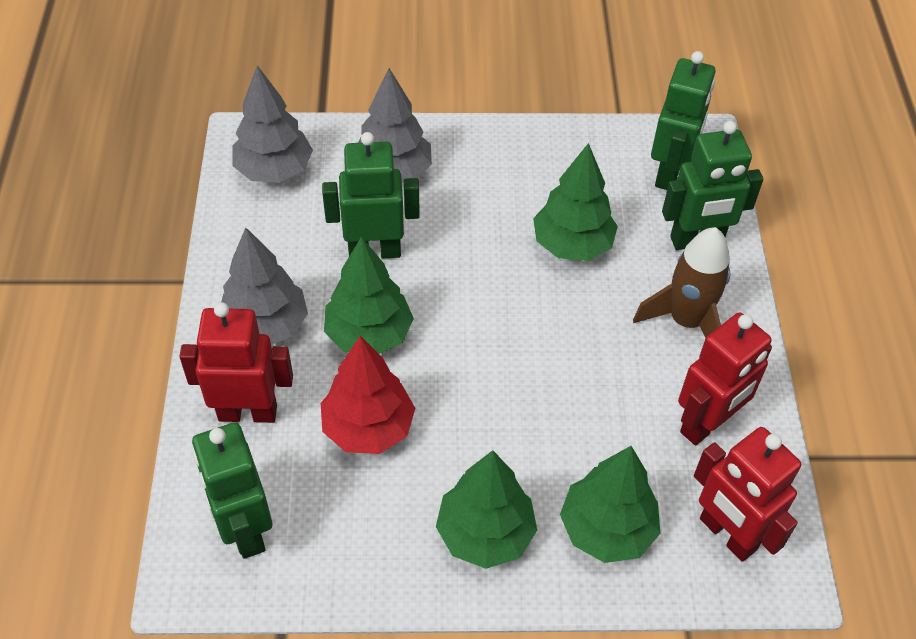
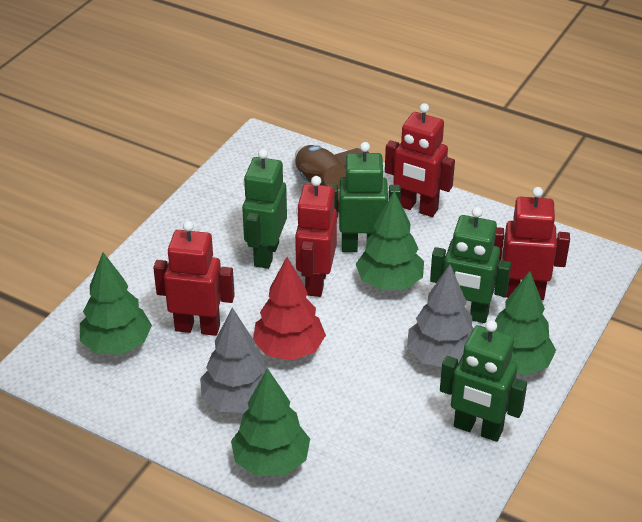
grey tree: 3 -> 2
red robot: 3 -> 4

